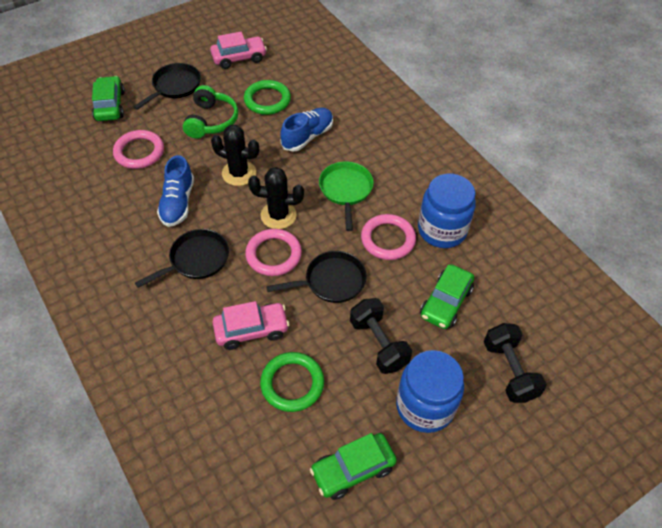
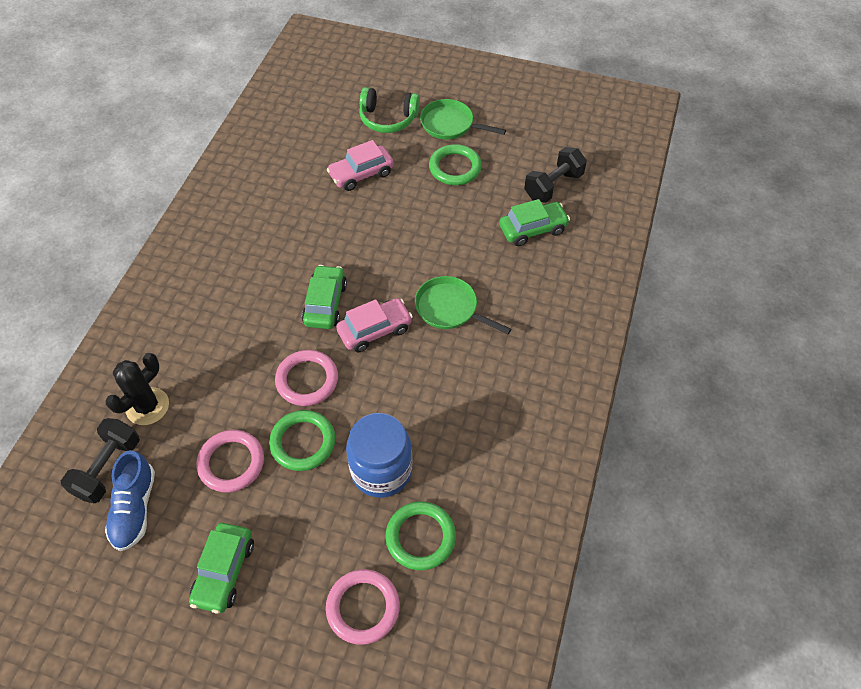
black cactus: 2 -> 1
black pan: 3 -> 0
blue jar: 2 -> 1
blue shoe: 2 -> 1
green pan: 1 -> 2
green ring: 2 -> 3

